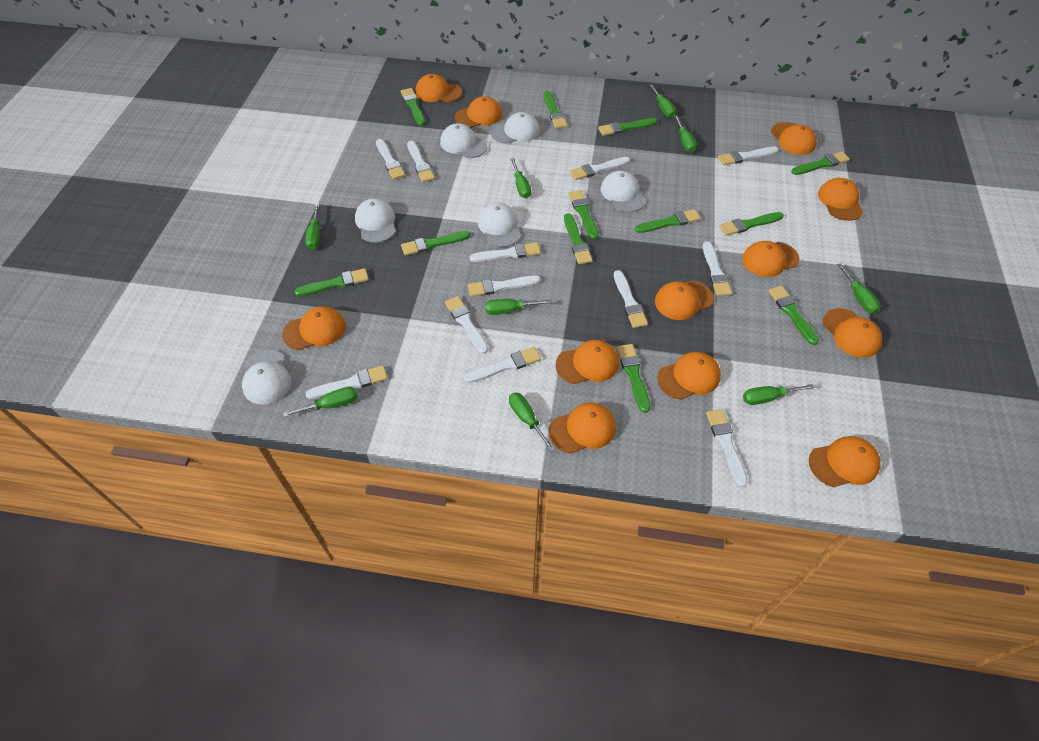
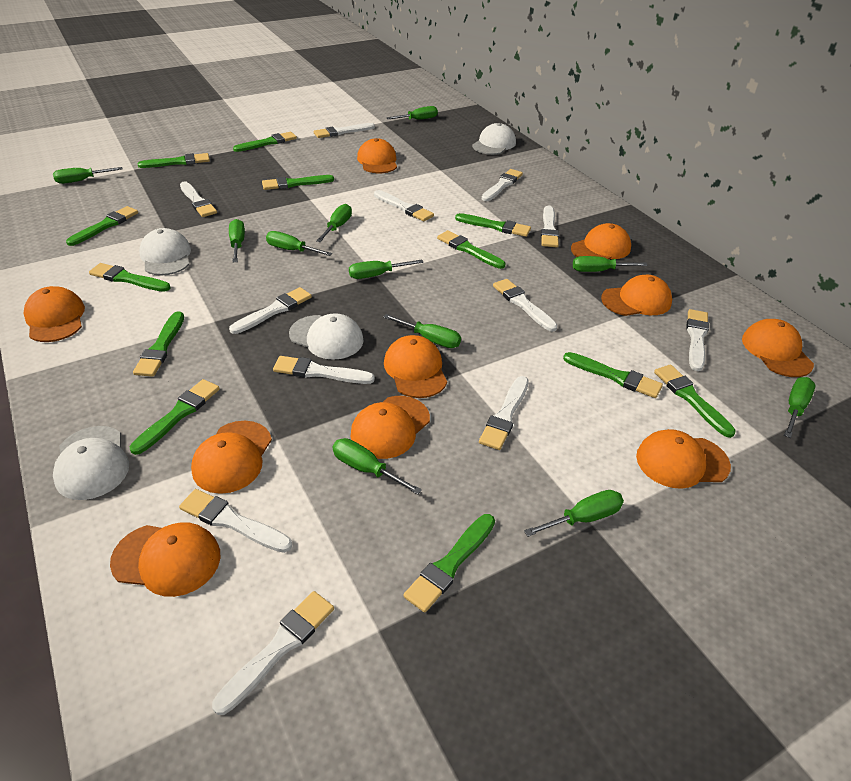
green screwdriver: 9 -> 11
orange cap: 12 -> 10
white cap: 6 -> 4

